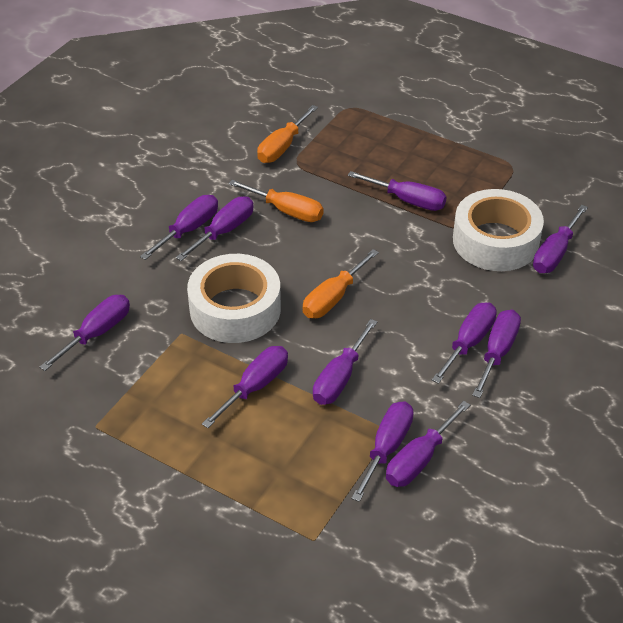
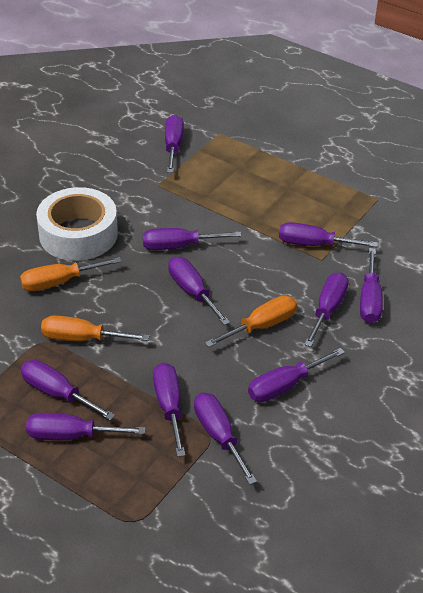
white tape: 2 -> 1

